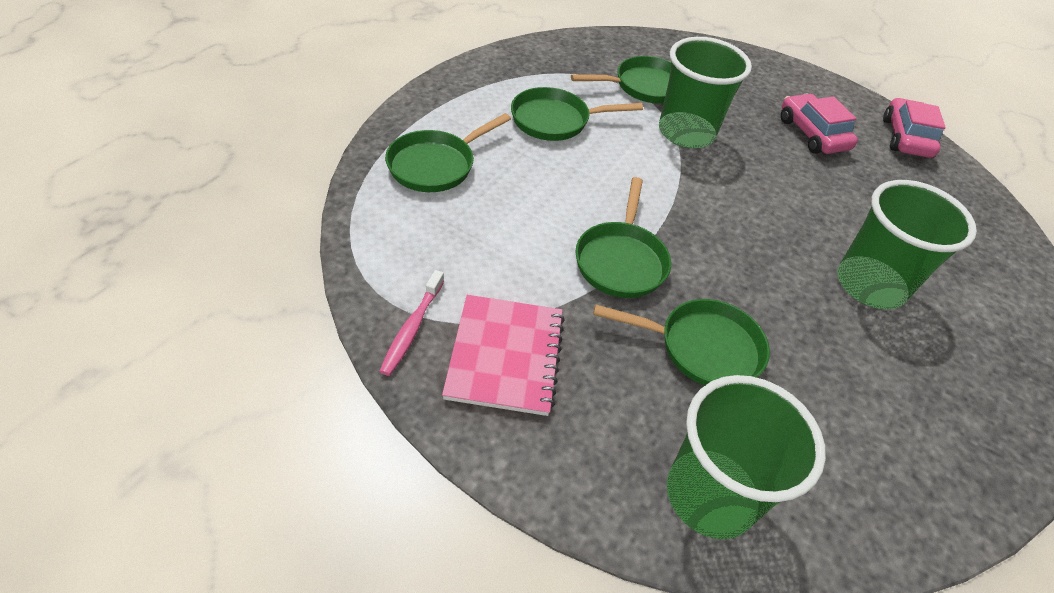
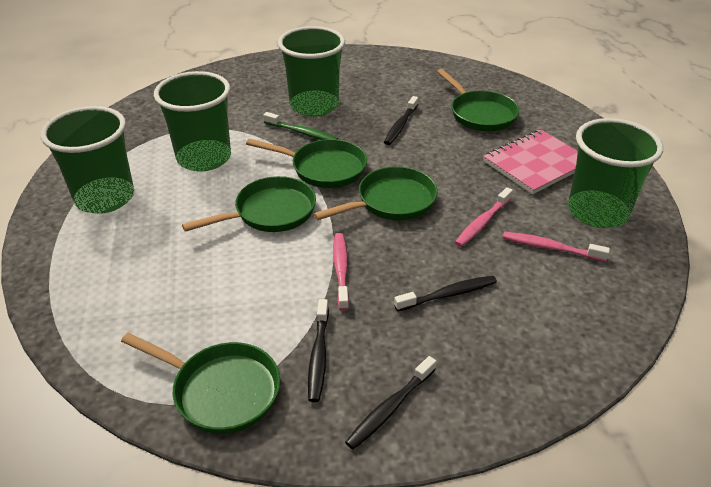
black toothbrush: 0 -> 4
green cup: 3 -> 4
green toothbrush: 0 -> 1
pink car: 2 -> 0
pink toothbrush: 1 -> 3

